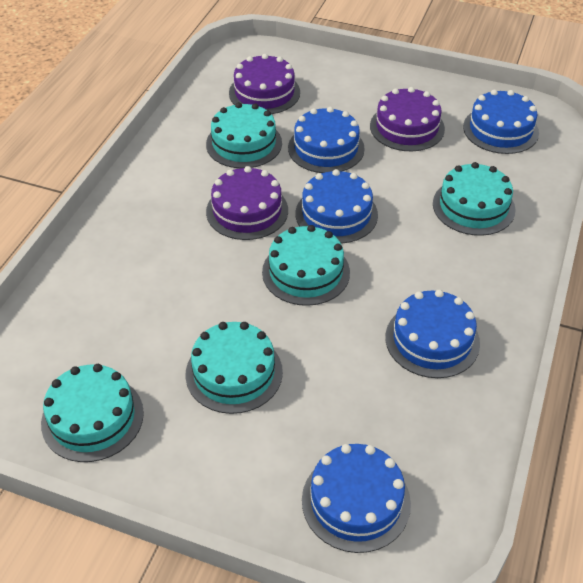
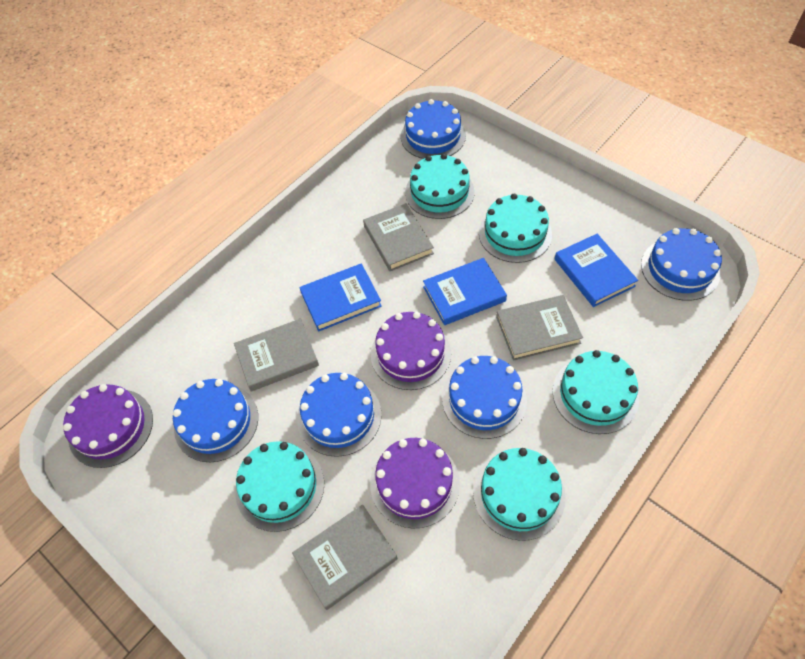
blue book: 0 -> 3
grey book: 0 -> 4

